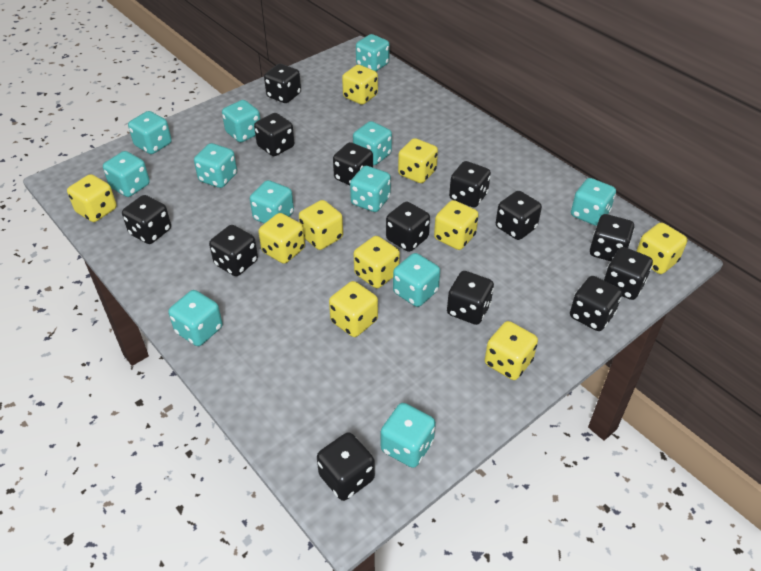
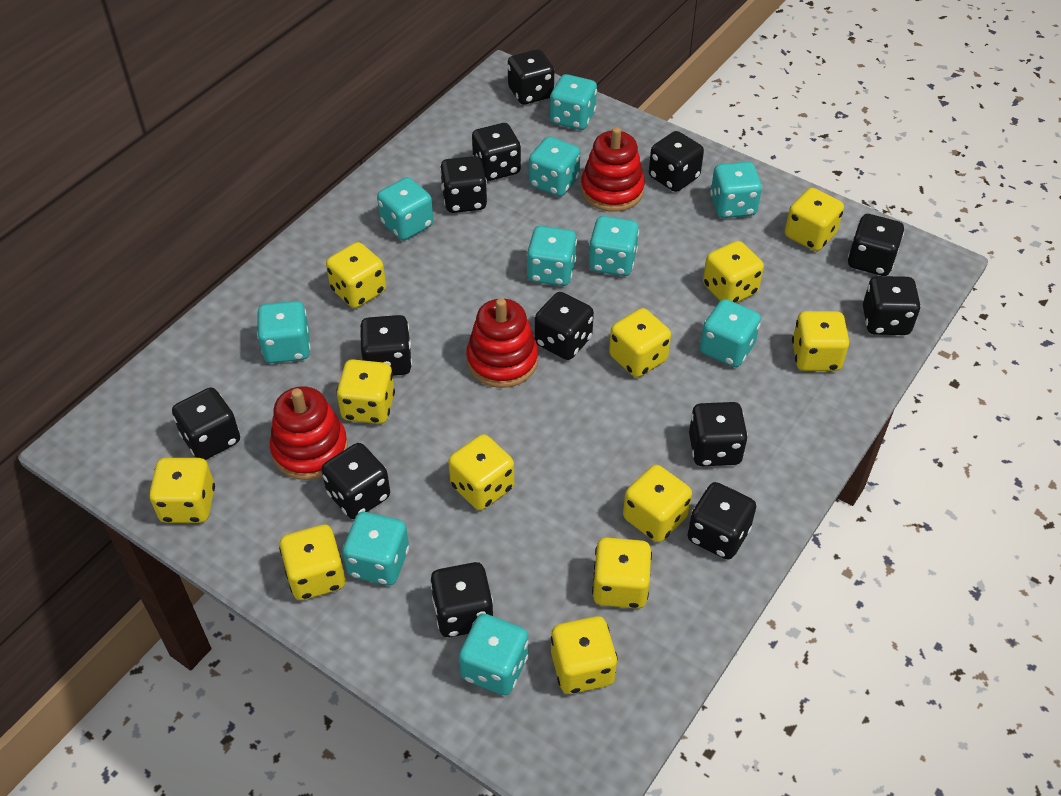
red stacking toy: 0 -> 3
turquoise dice: 12 -> 10
yellow dice: 10 -> 12

